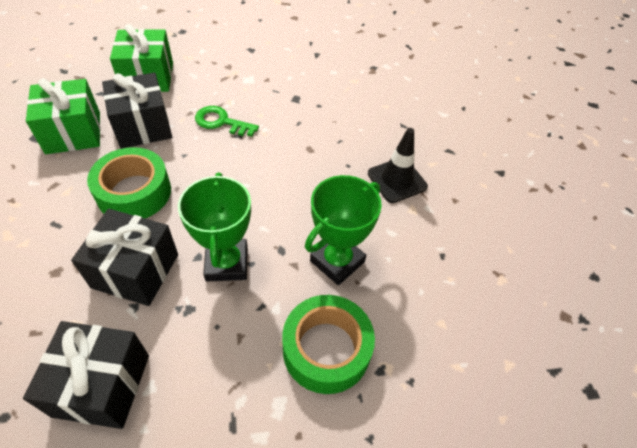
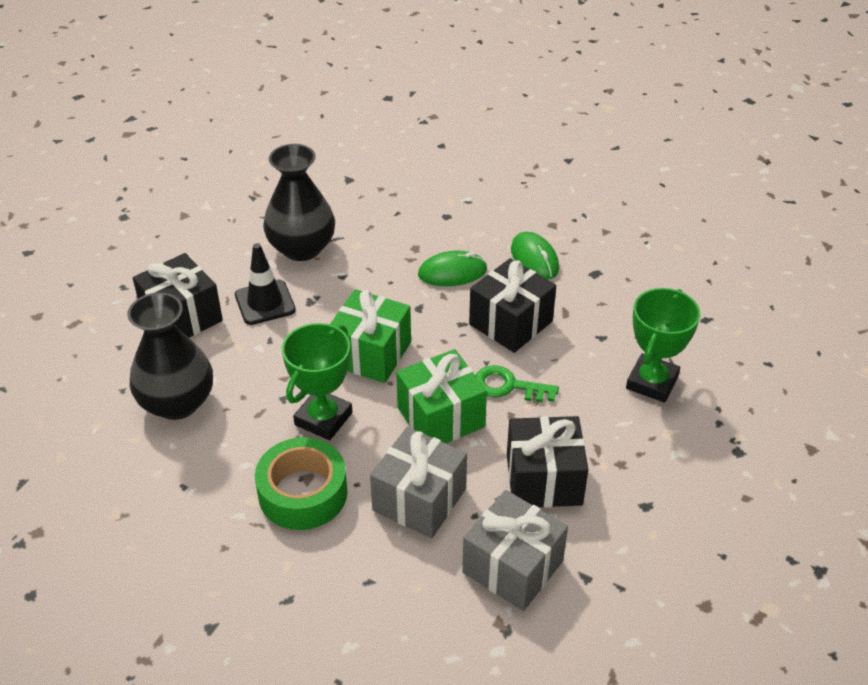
black vase: 0 -> 2
green mouse: 0 -> 2
green tape: 2 -> 1
grey gift: 0 -> 2

